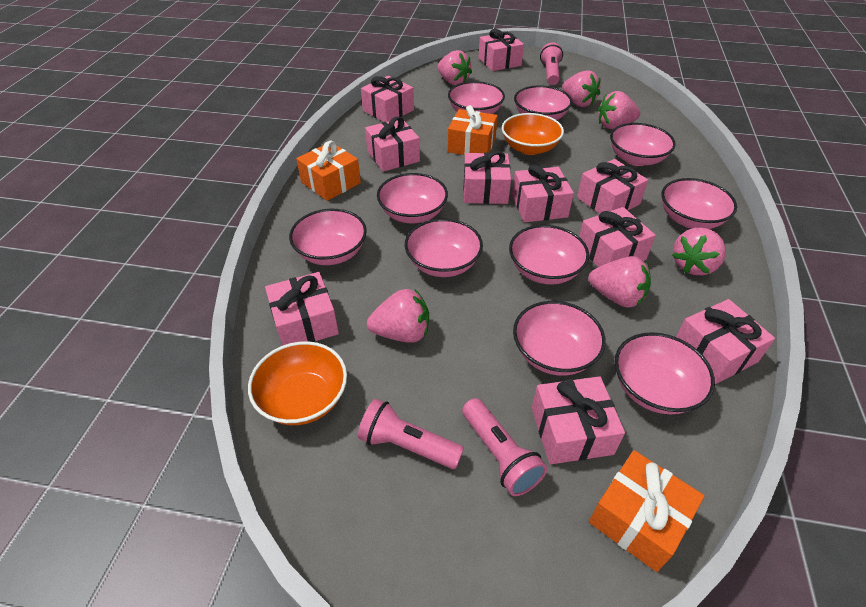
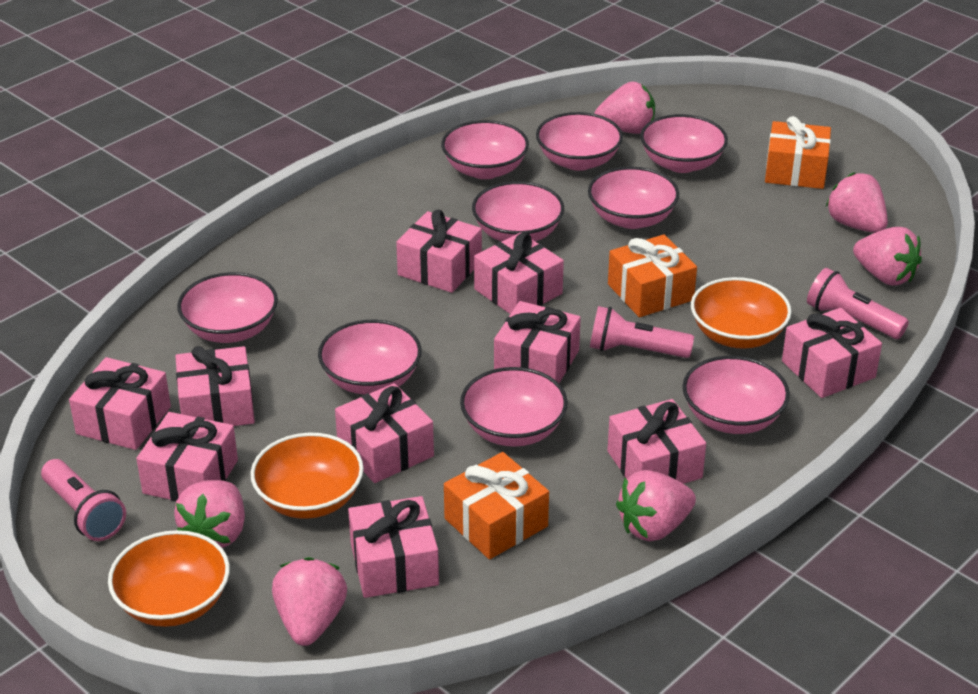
orange bowl: 2 -> 3
pink bowl: 10 -> 9

